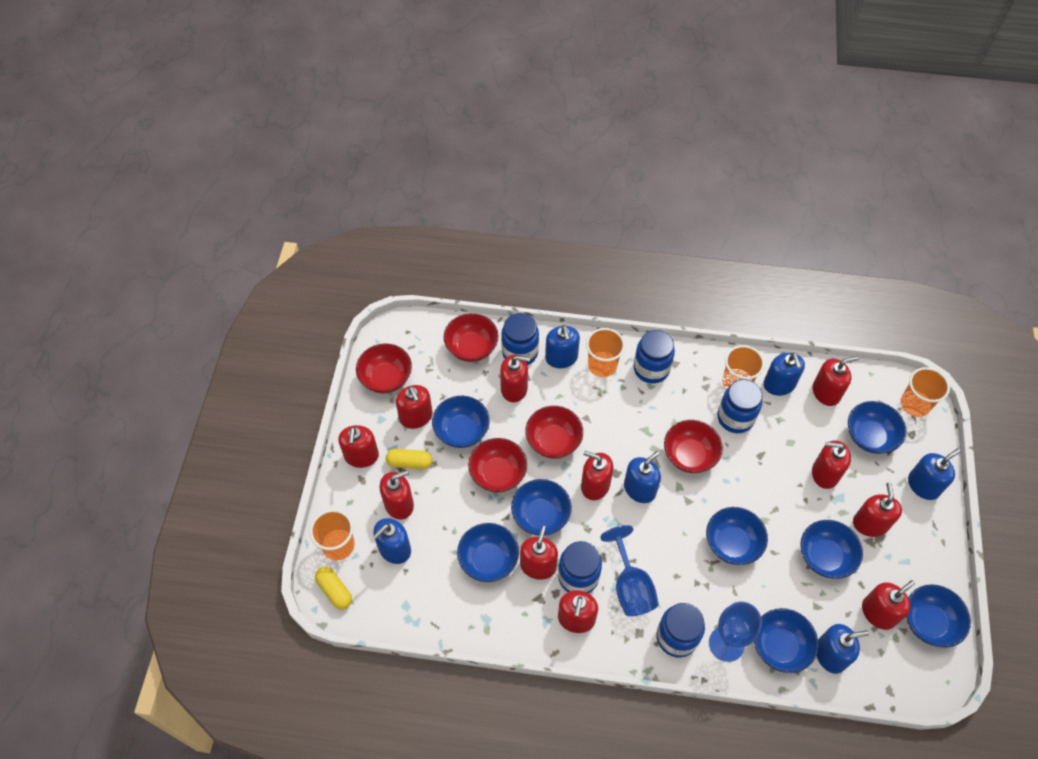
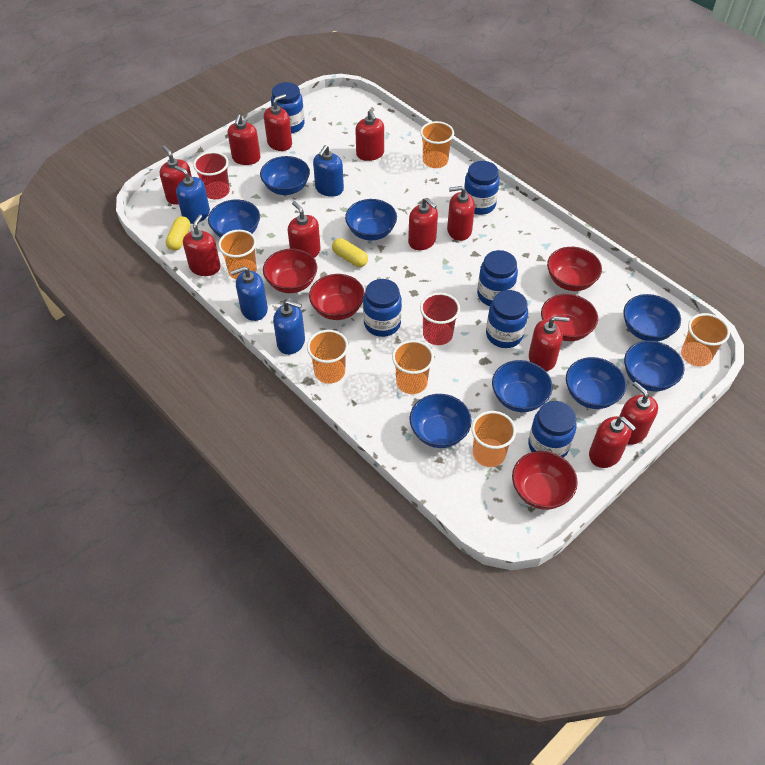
blue goblet: 2 -> 0
blue jar: 5 -> 6
blue soap dispenser: 6 -> 4
orange cup: 4 -> 6
red cup: 0 -> 2

